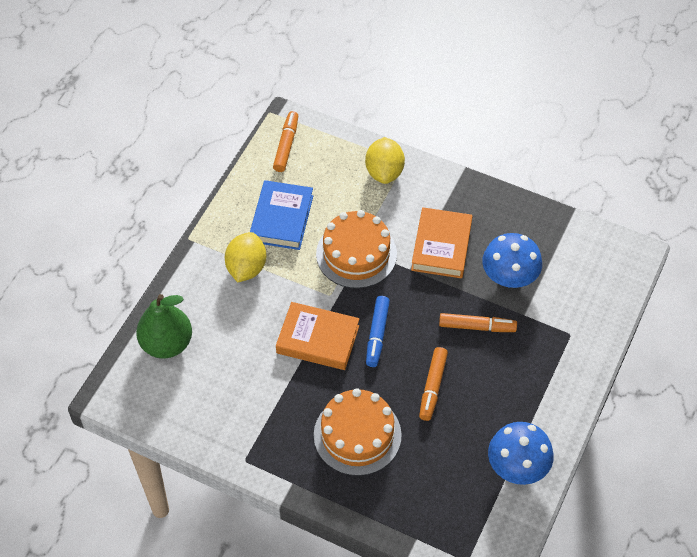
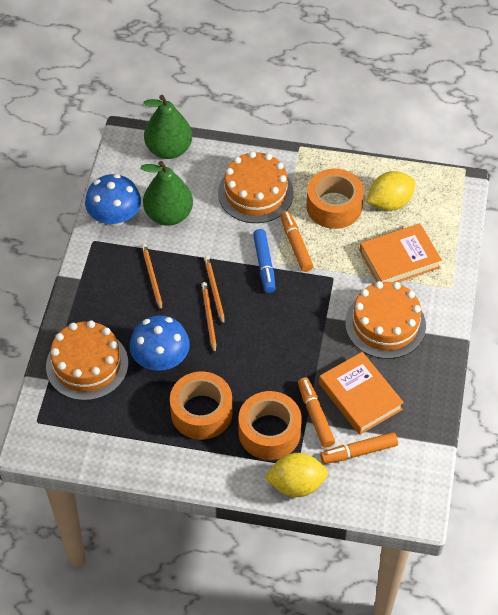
blue book: 1 -> 0
green pear: 1 -> 2
orange cake: 2 -> 3
orange pencil: 0 -> 3
orange tape: 0 -> 3

